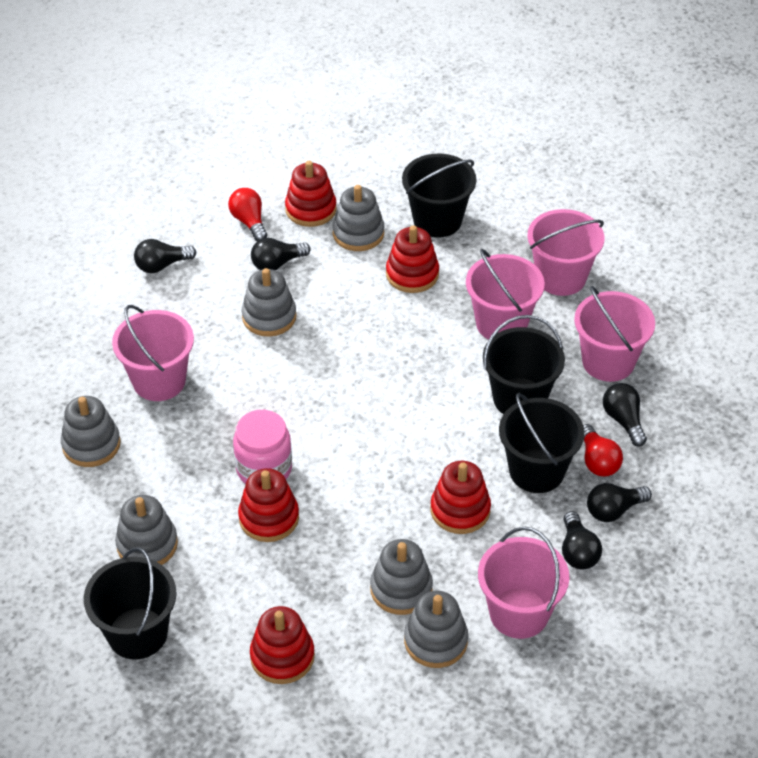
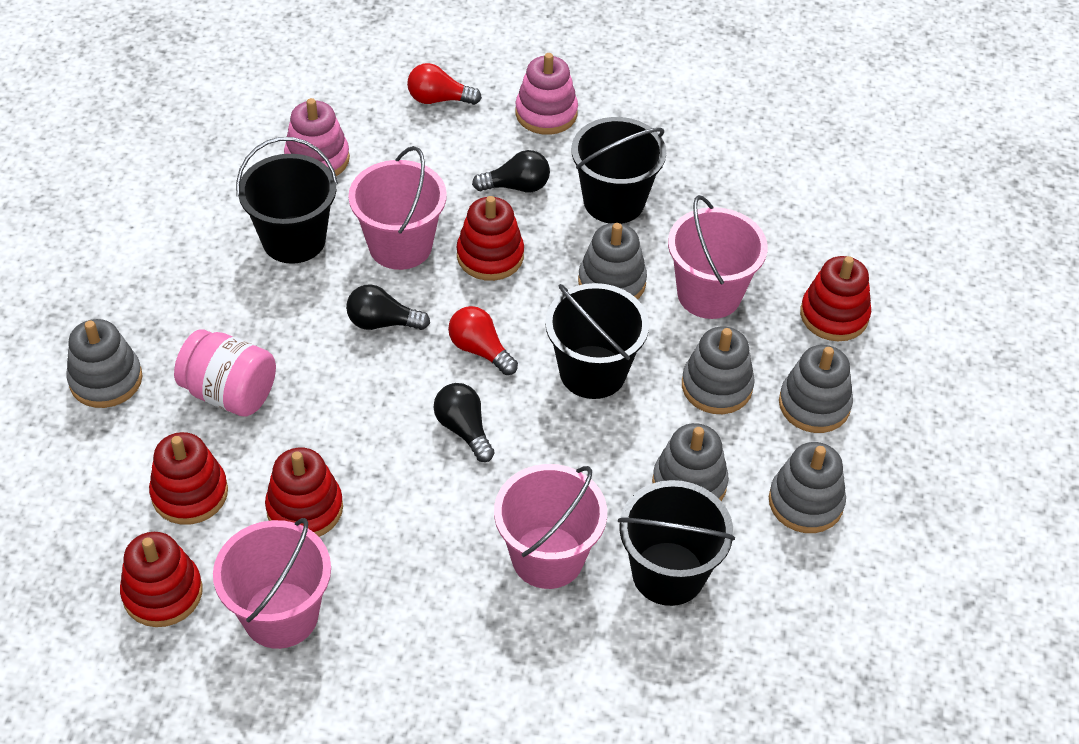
black light bulb: 5 -> 3
pink bucket: 5 -> 4
pink stacking toy: 0 -> 2

